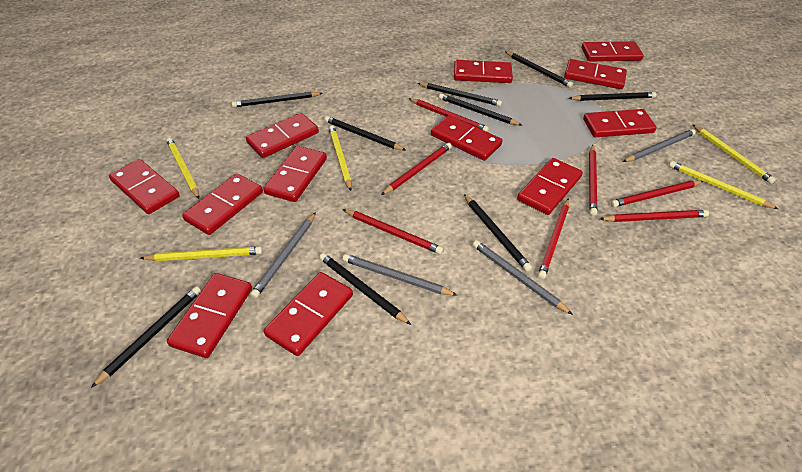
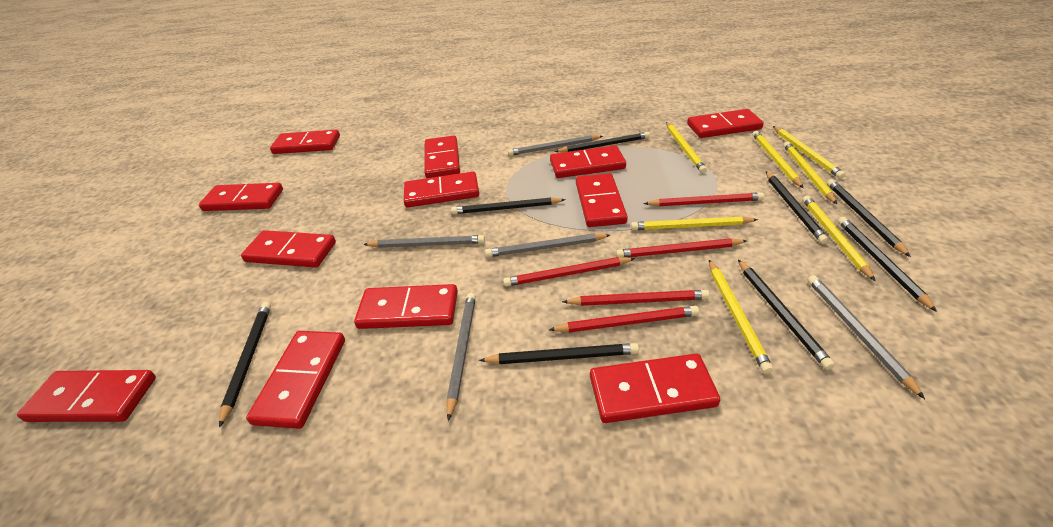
black pencil: 9 -> 8
grey pencil: 4 -> 5
red pencil: 7 -> 5
yellow pencil: 5 -> 7

